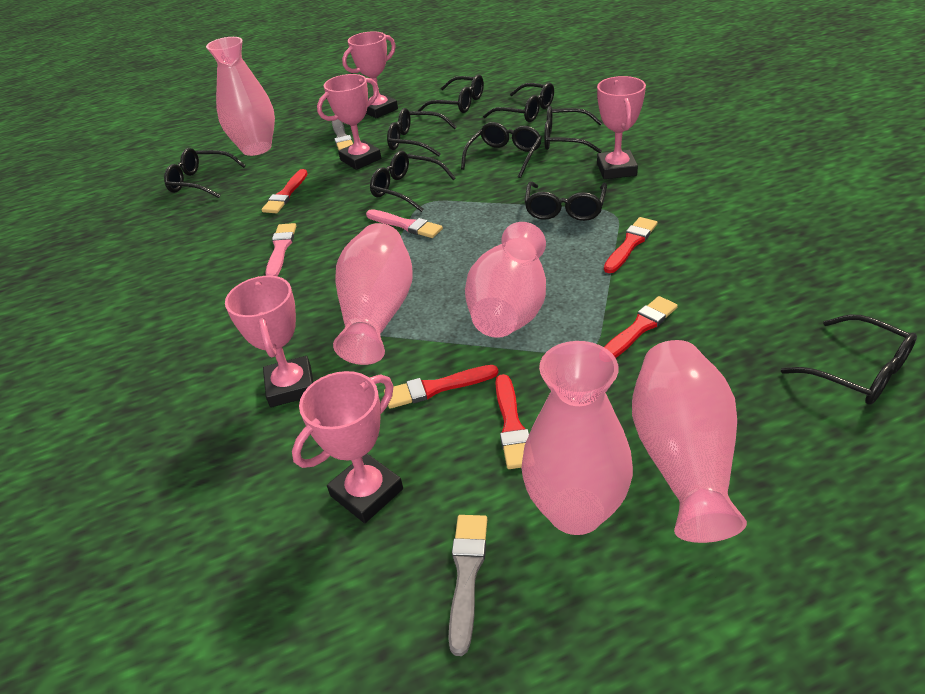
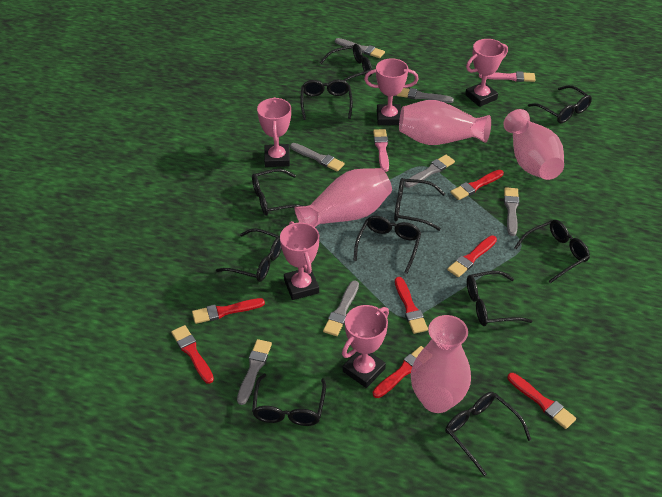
black glasses: 9 -> 11
grey brush: 2 -> 7
pink vase: 5 -> 4
red brush: 5 -> 7

